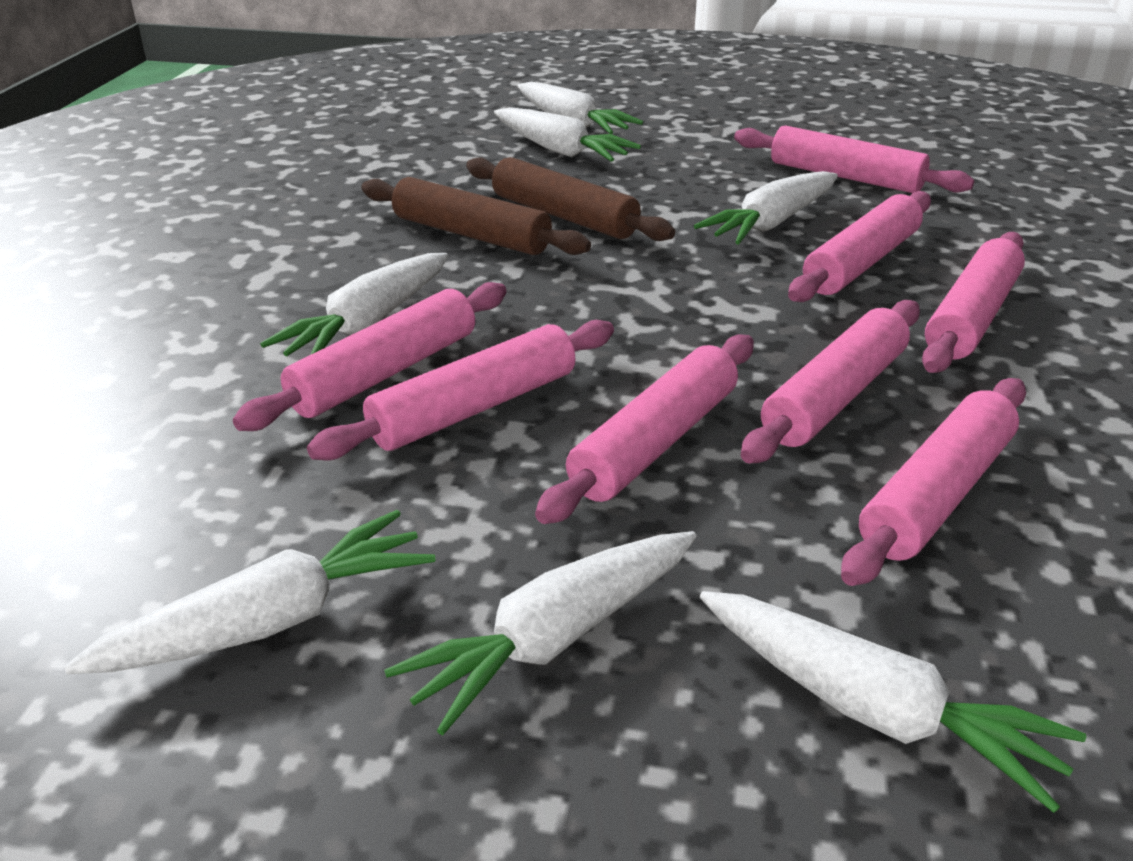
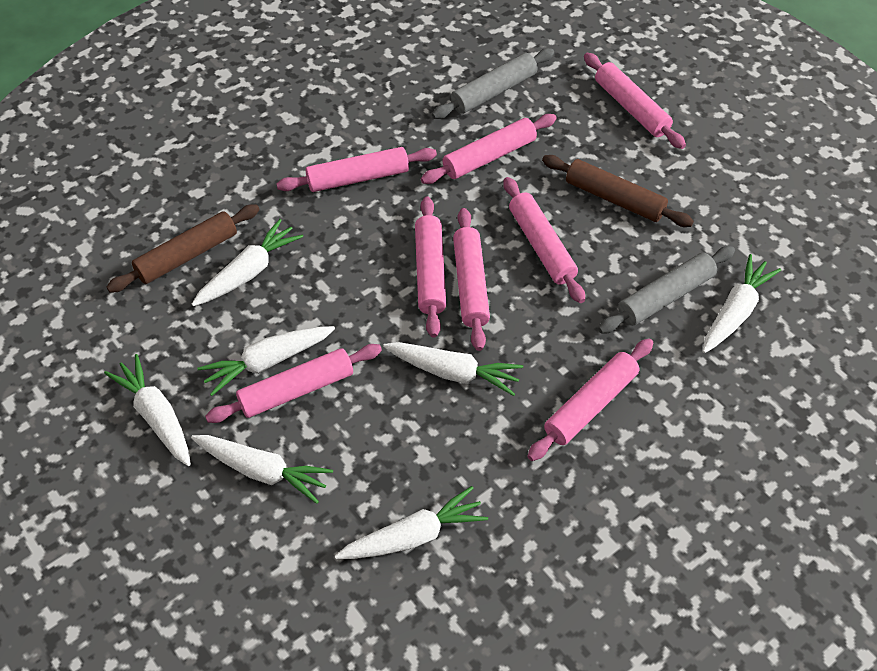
grey rolling pin: 0 -> 2

